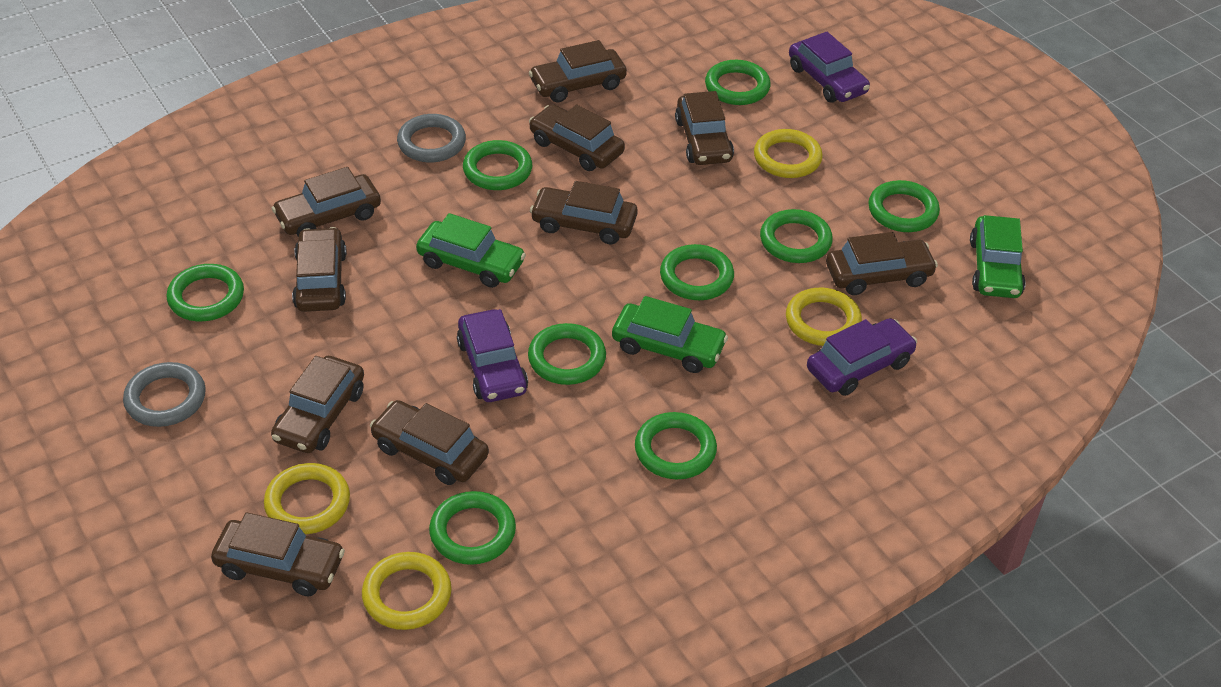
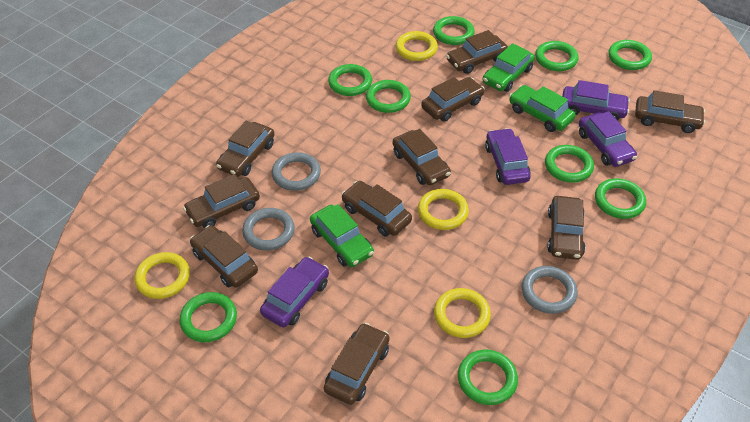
grey ring: 2 -> 3
purple car: 3 -> 4

